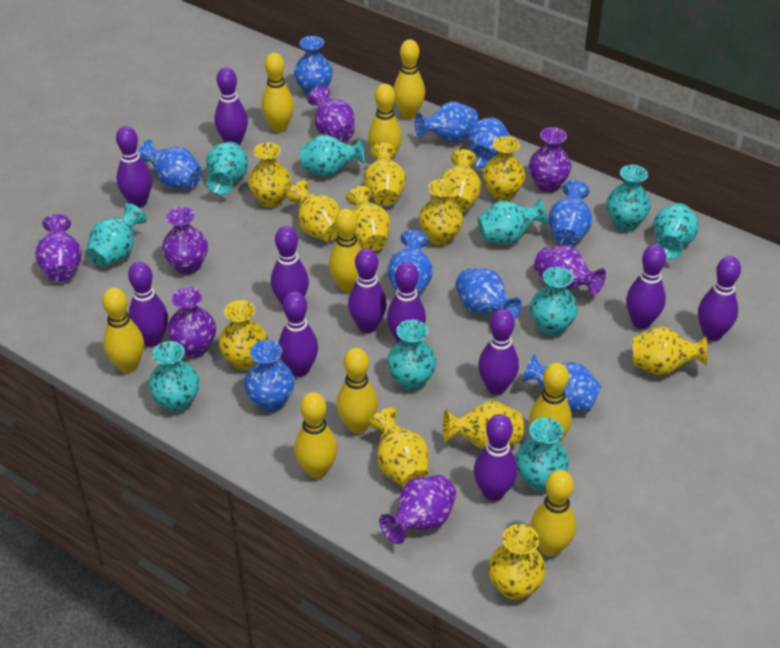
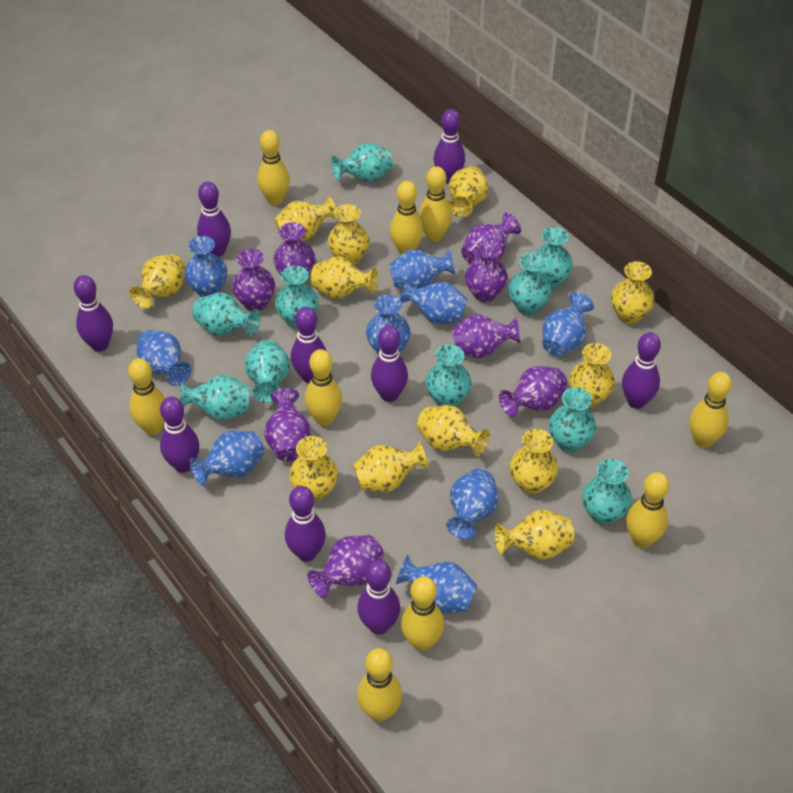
purple bowling pin: 11 -> 9
purple vase: 7 -> 8

